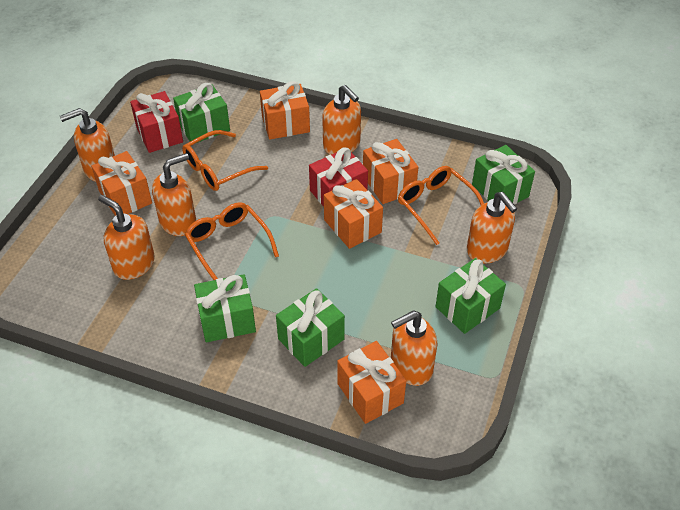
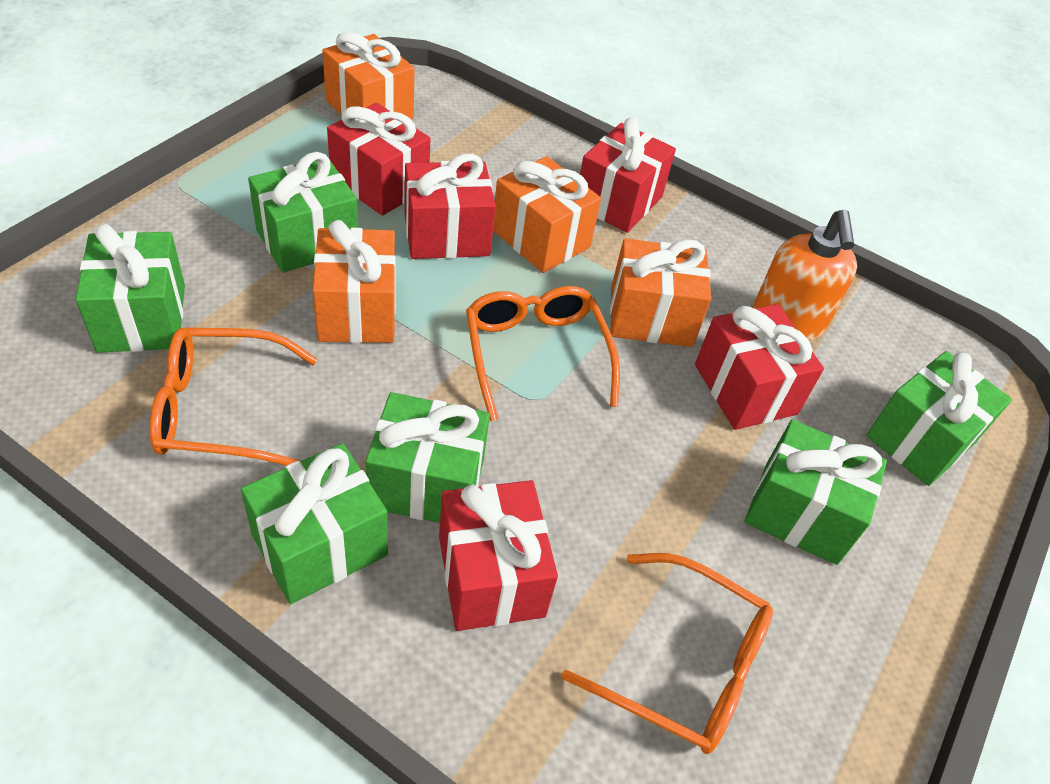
green gift: 5 -> 6
orange gift: 5 -> 4
orange soap dispenser: 6 -> 1
red gift: 2 -> 5

